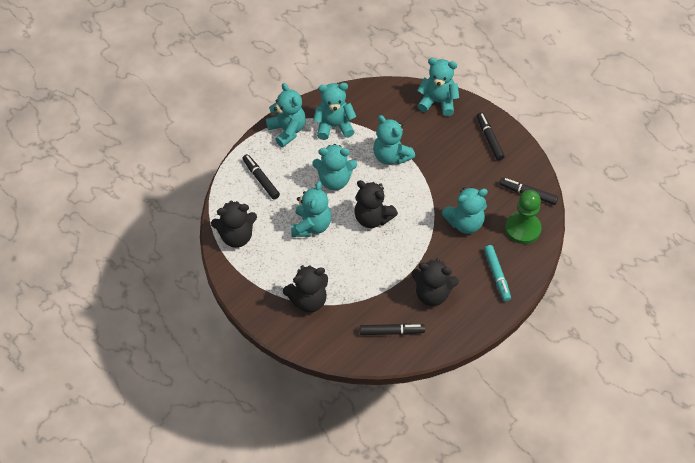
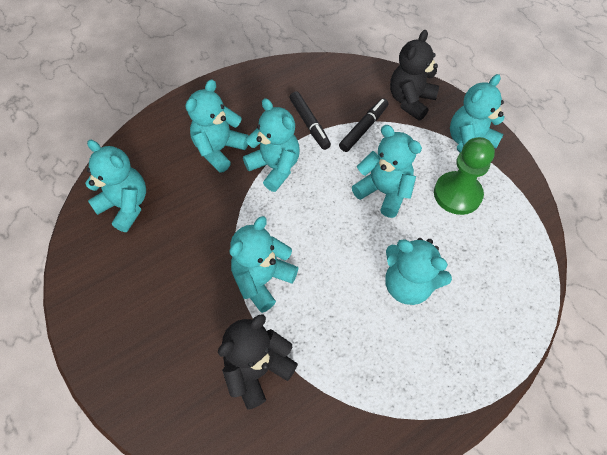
black marker: 4 -> 2
black teddy bear: 4 -> 2
turquoise marker: 1 -> 0

